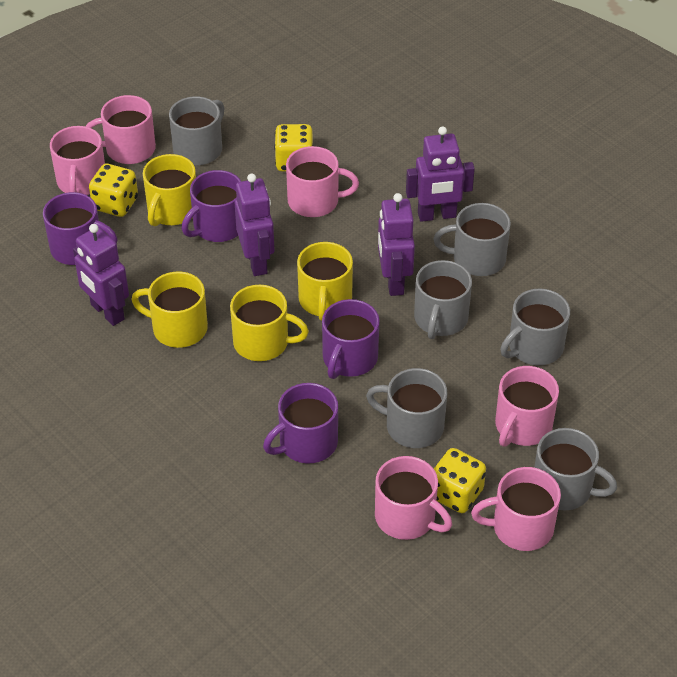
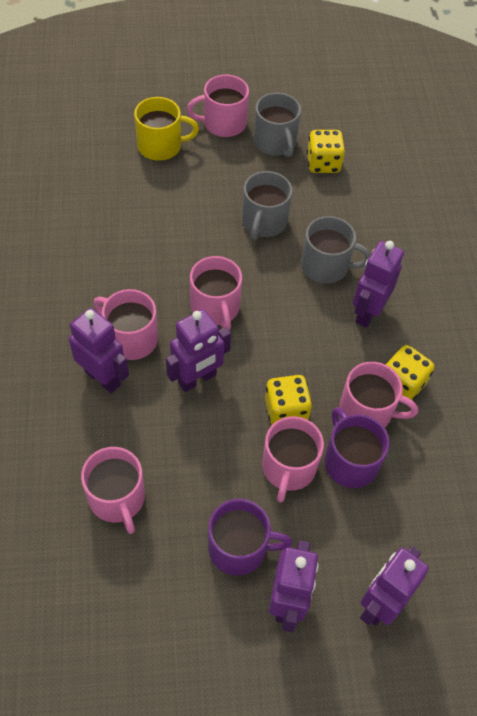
grey mug: 6 -> 3
purple mug: 4 -> 2
purple robot: 4 -> 5
yellow mug: 4 -> 1

